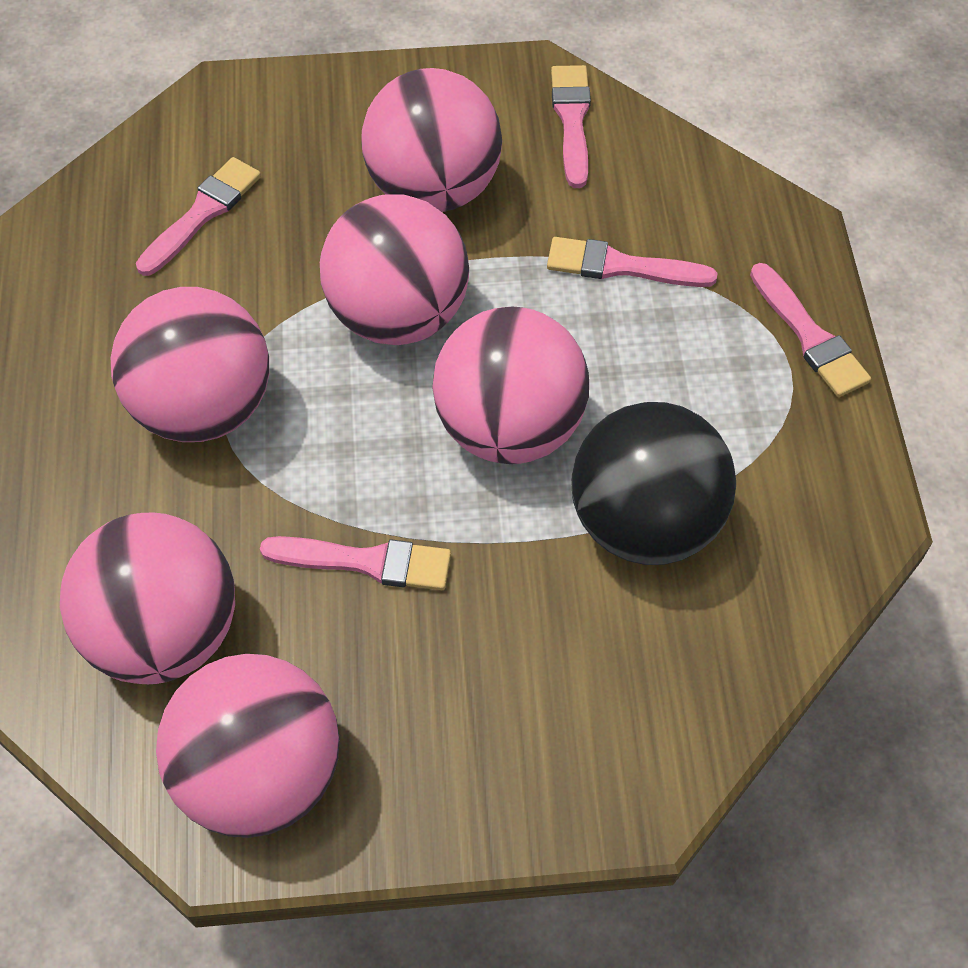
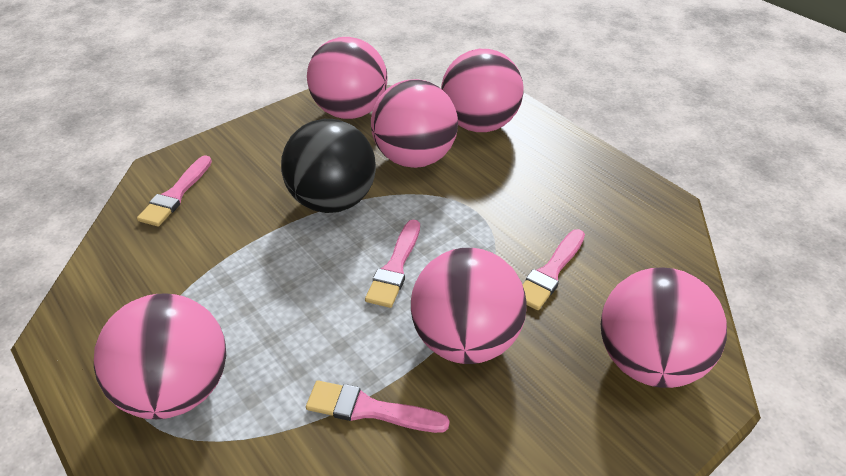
pink brush: 5 -> 4

